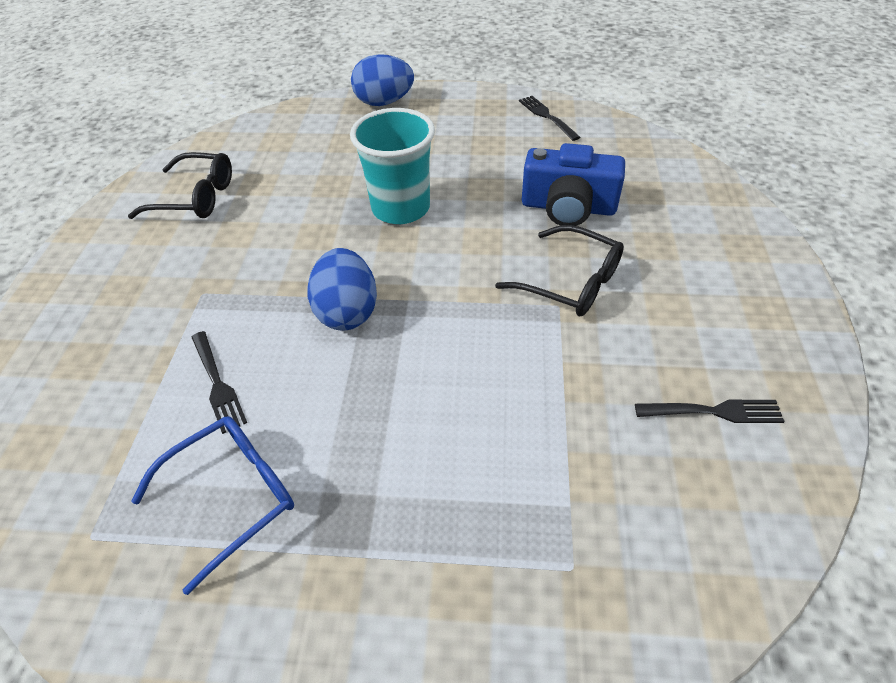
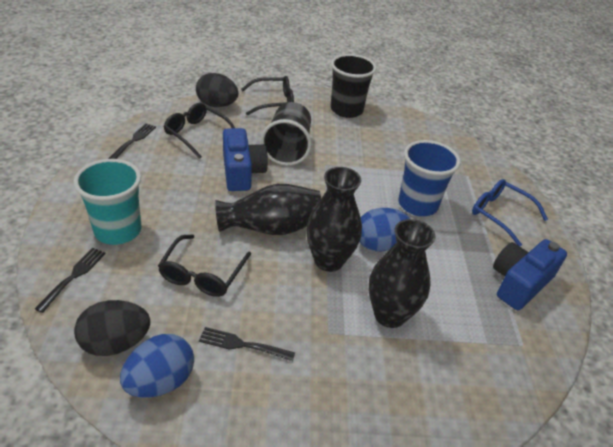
black cup: 0 -> 2
black egg: 0 -> 2
black glasses: 2 -> 3
black vase: 0 -> 3
blue camera: 1 -> 2
blue cup: 0 -> 1

